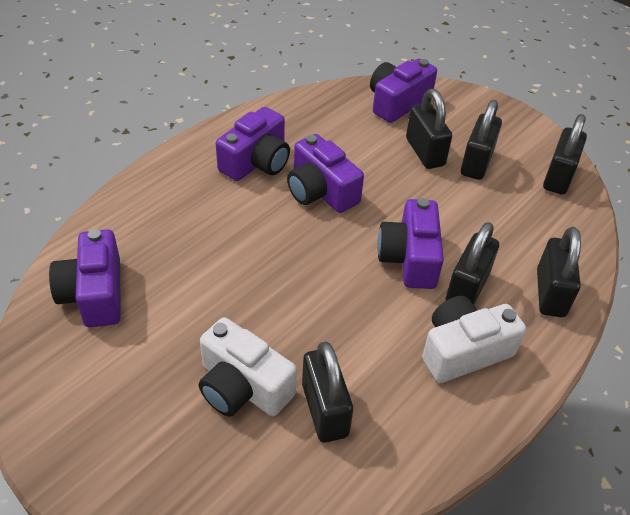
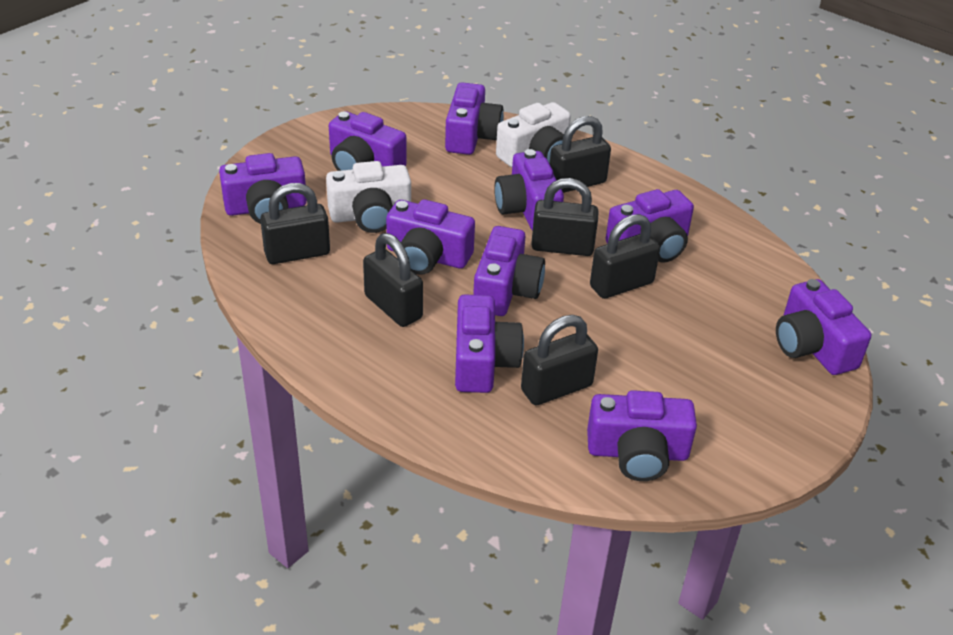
purple camera: 5 -> 10

